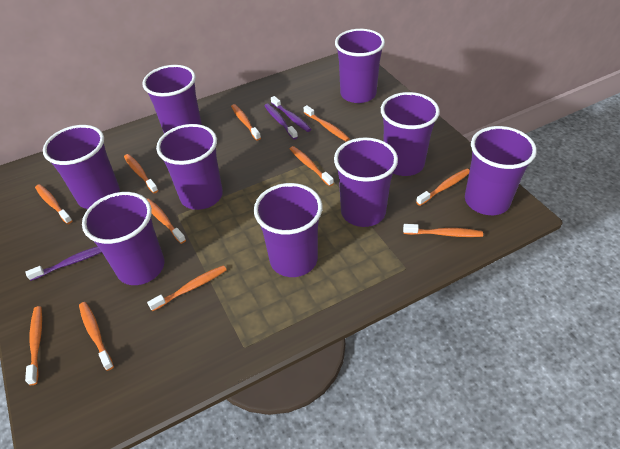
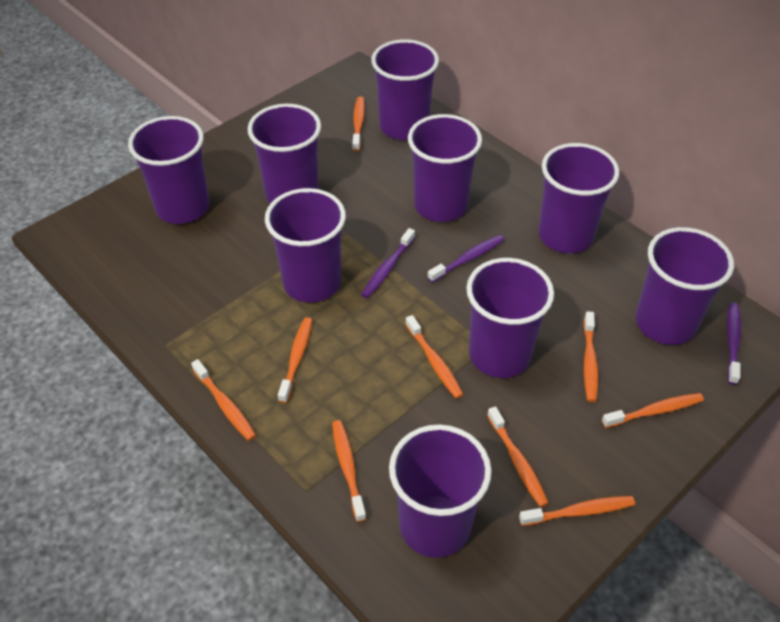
orange toothbrush: 11 -> 9

